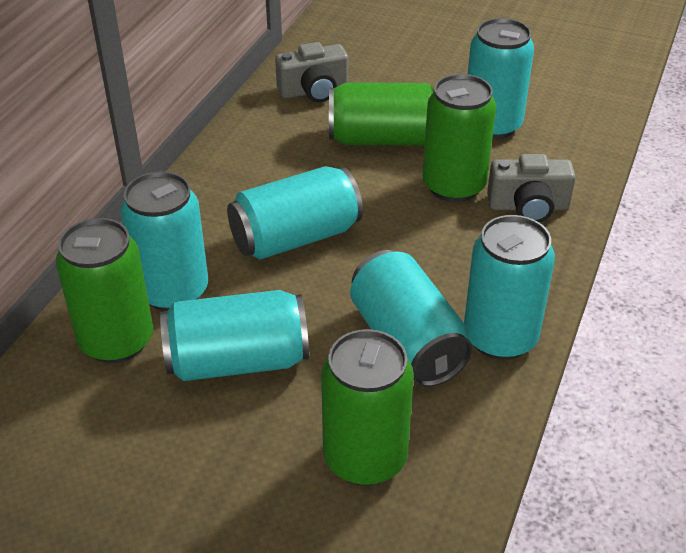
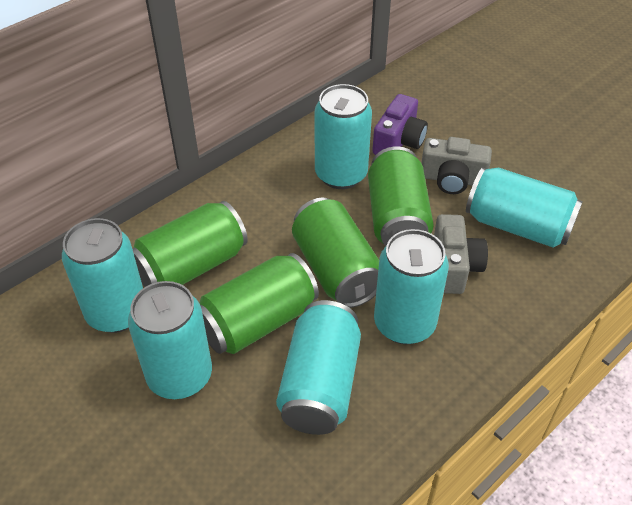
purple camera: 0 -> 1

